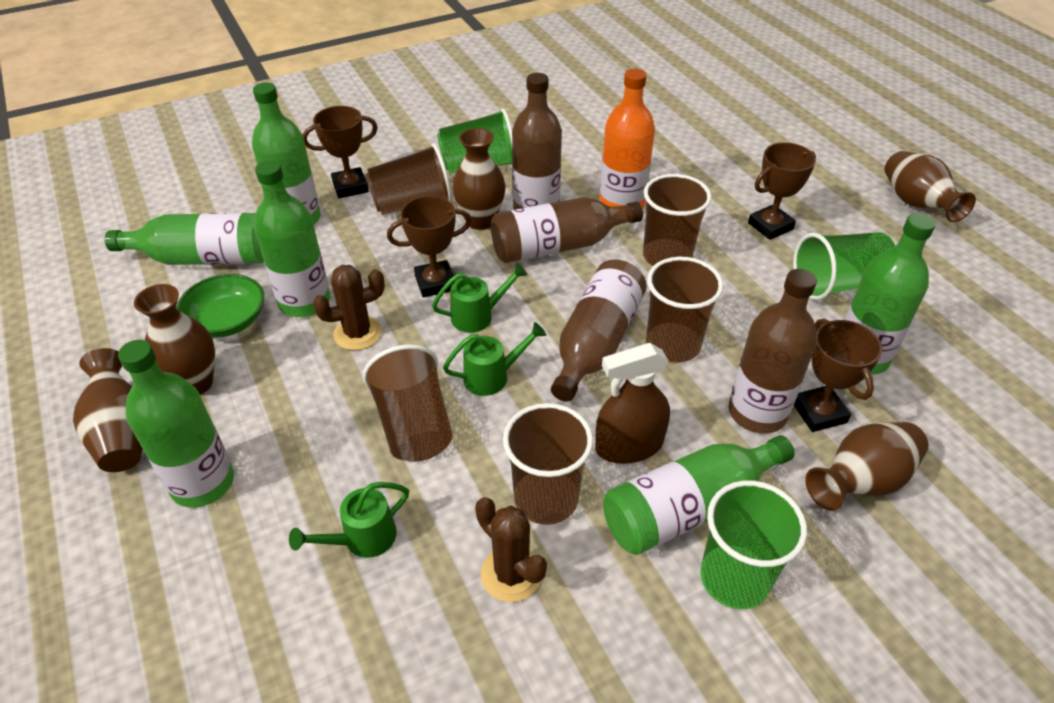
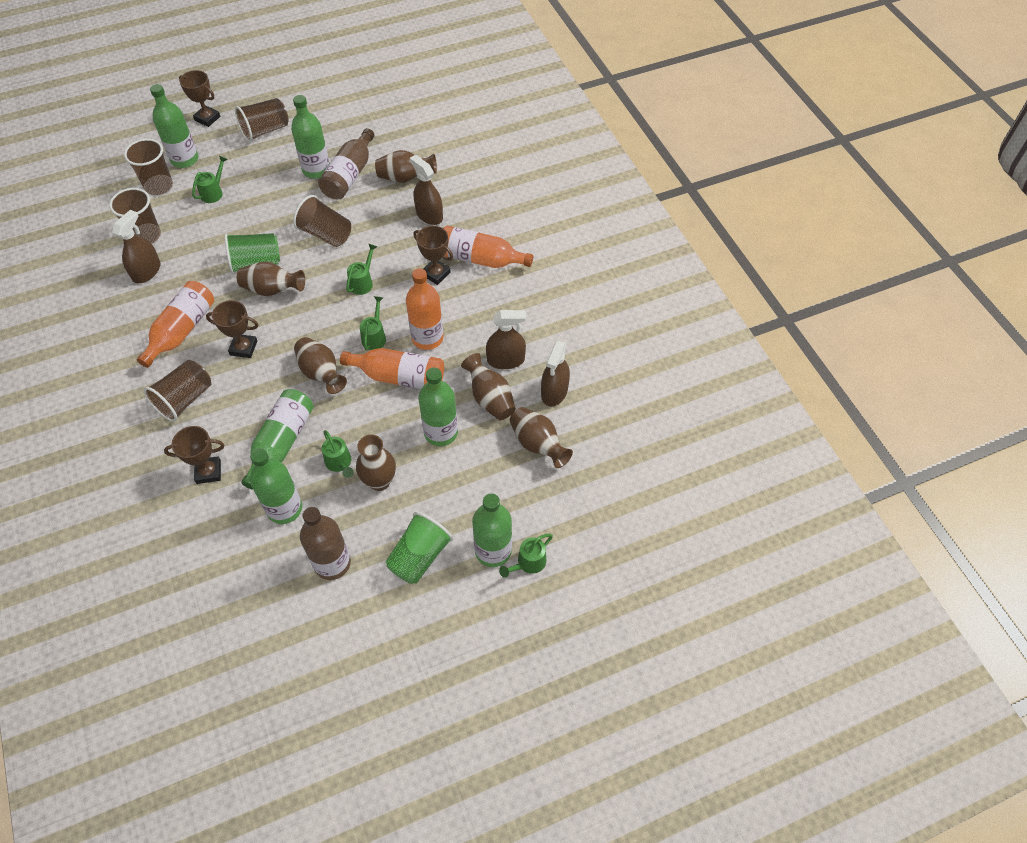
brown bottle: 4 -> 2
brown cactus: 2 -> 0
brown spray bottle: 1 -> 4
brown vase: 5 -> 6
green bowl: 1 -> 0
green cup: 3 -> 2
green watering can: 3 -> 5
orange bottle: 1 -> 4

